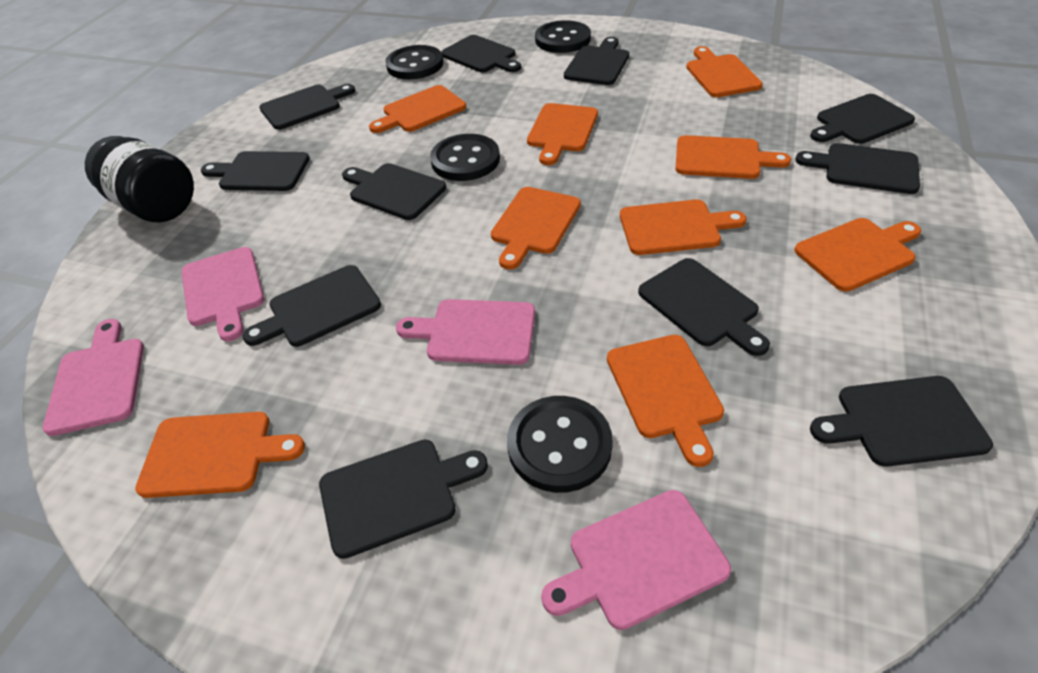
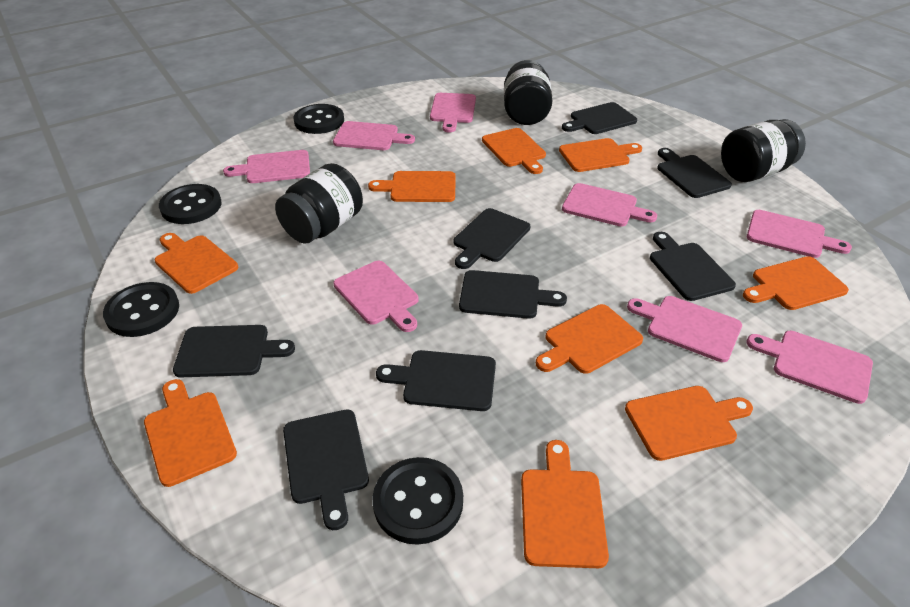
black cutting board: 11 -> 8
black jar: 1 -> 3
pink cutting board: 4 -> 8

